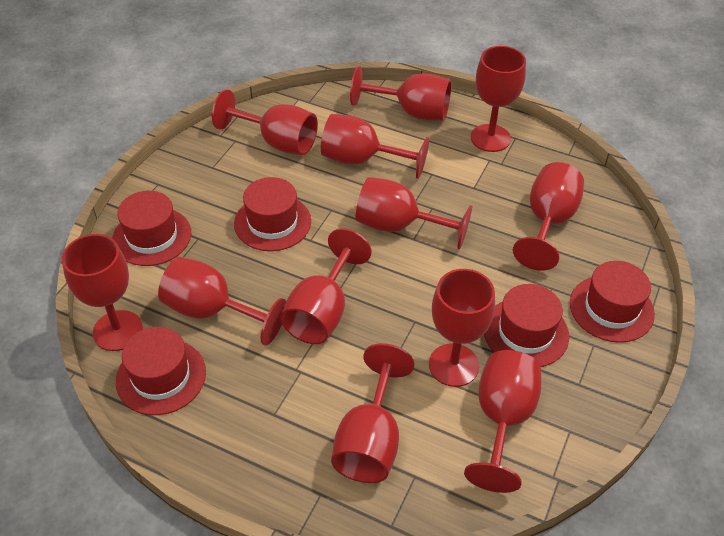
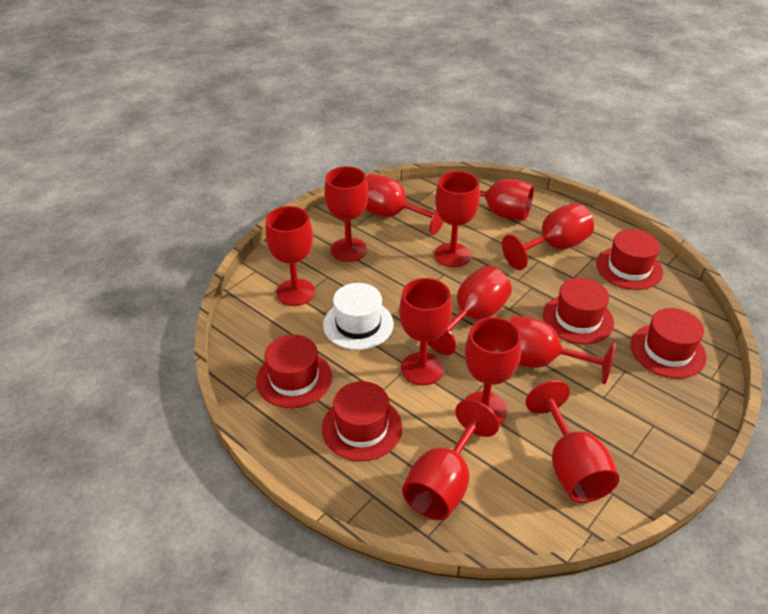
white hat: 0 -> 1

